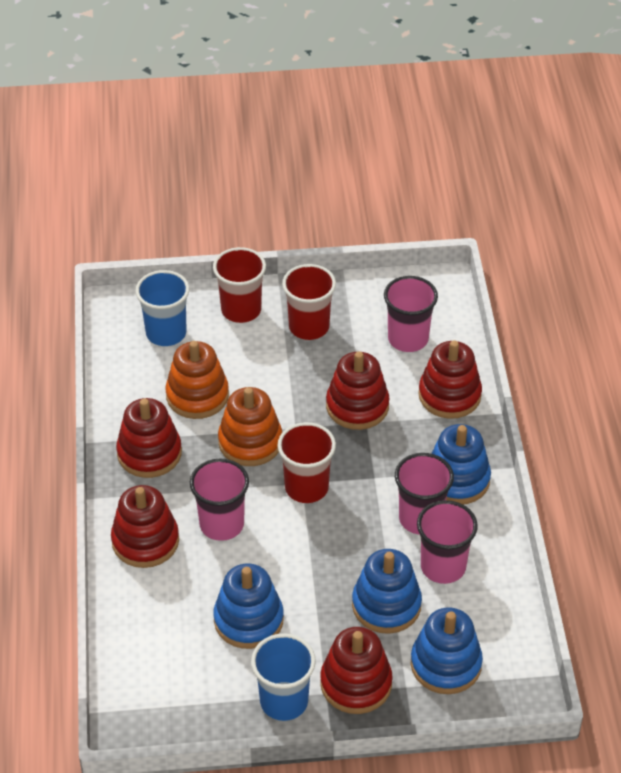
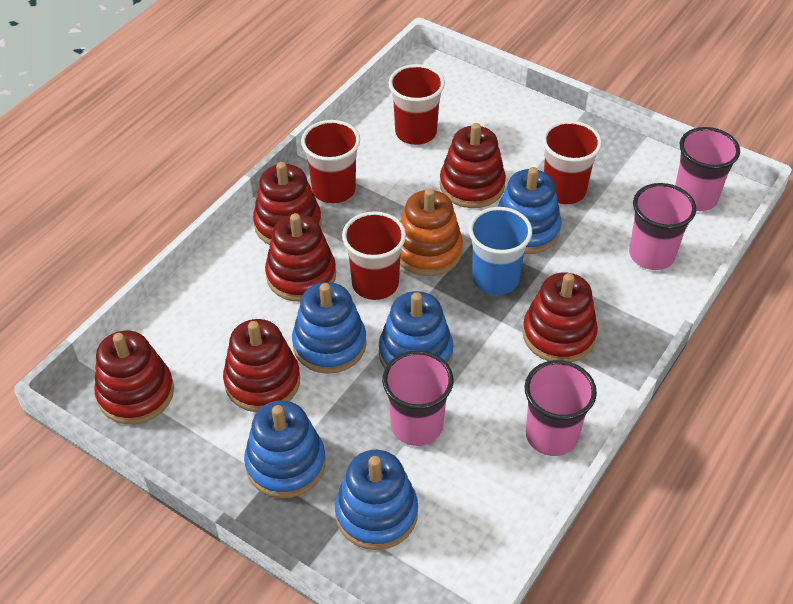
blue cup: 2 -> 1
blue stacking toy: 4 -> 5
orange stacking toy: 2 -> 1
red cup: 3 -> 4
red stacking toy: 5 -> 6

